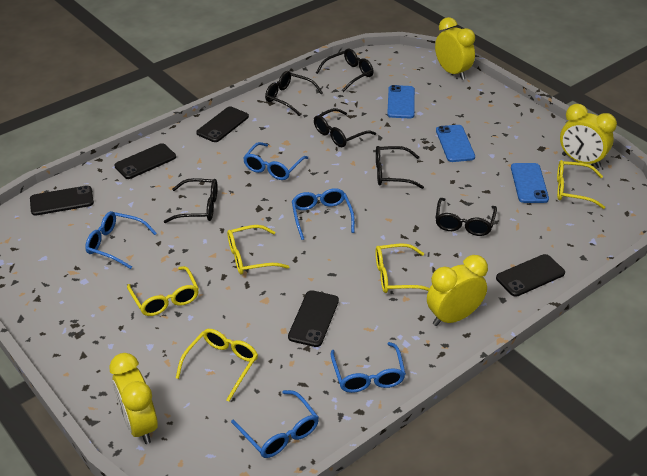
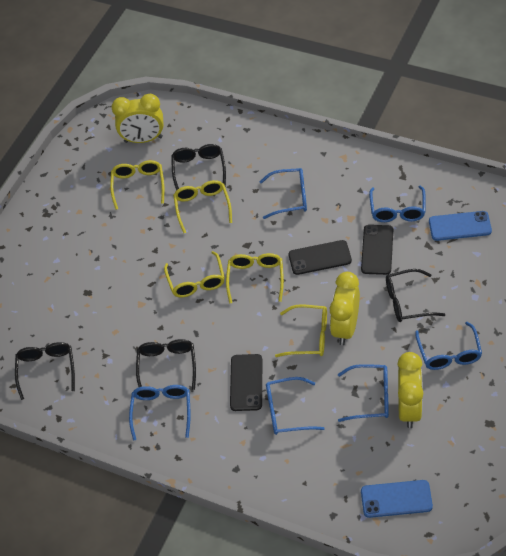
black glasses: 6 -> 4
black phone: 5 -> 3
blue glasses: 5 -> 6
blue phone: 3 -> 2
yellow clock: 4 -> 3

